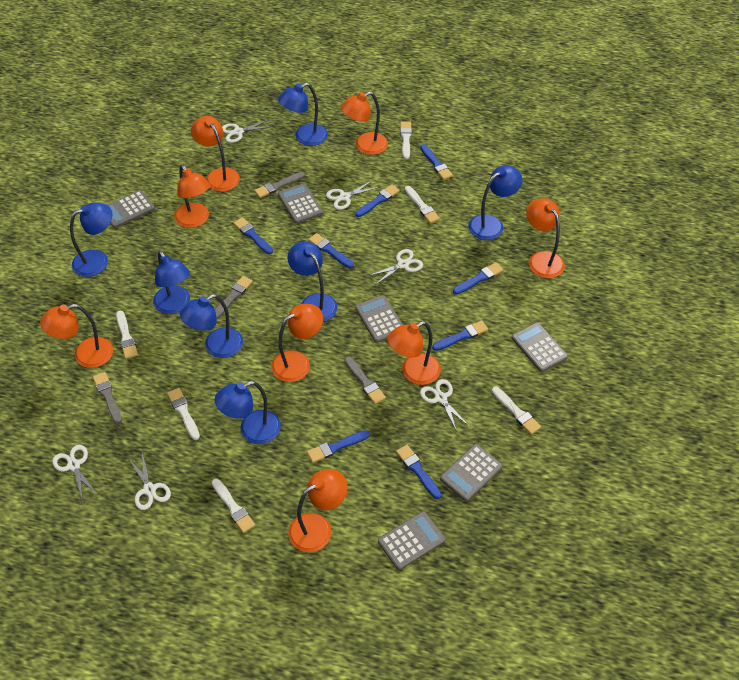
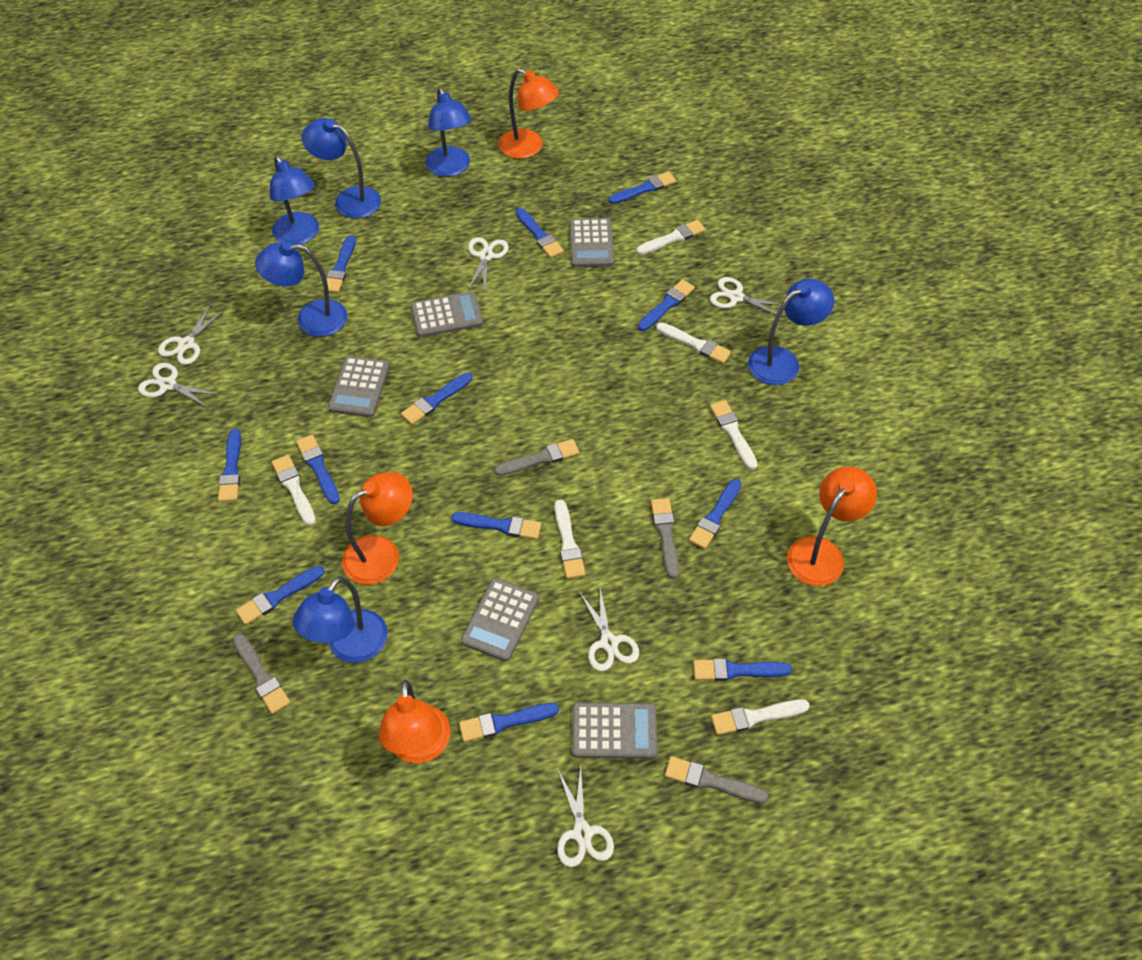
blue brush: 8 -> 12
blue lamp: 7 -> 6
grey calculator: 6 -> 5
orange lamp: 8 -> 4

